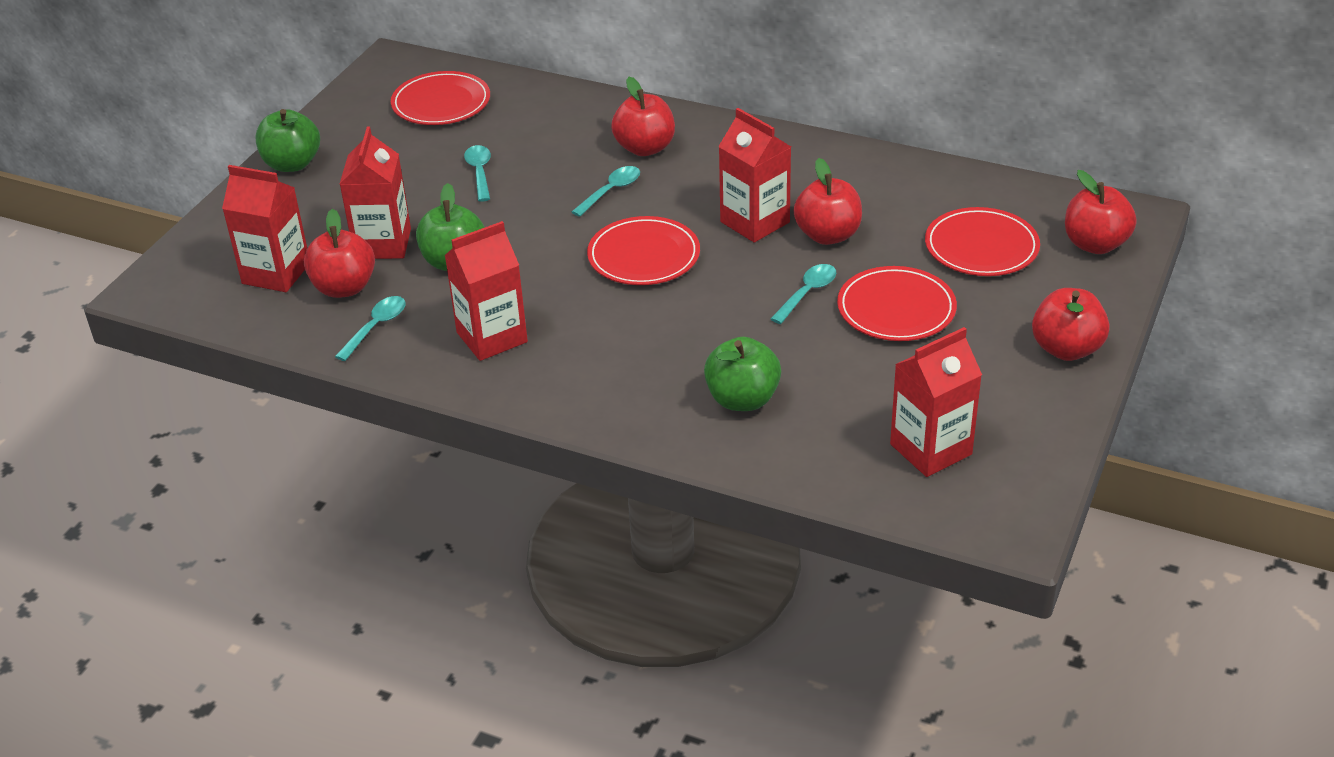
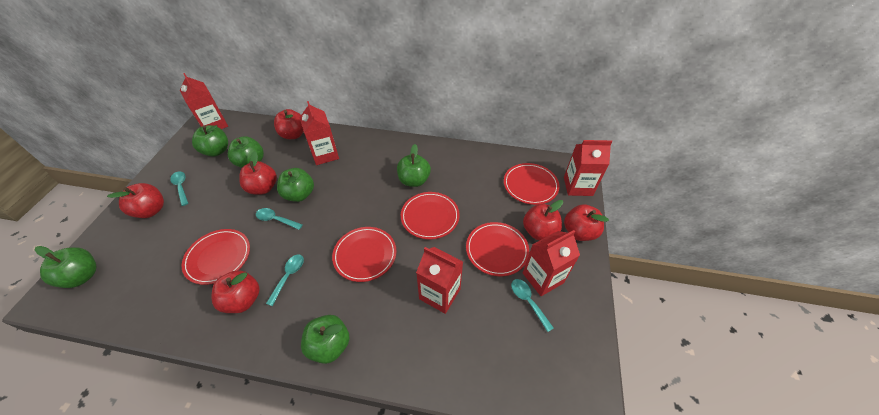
green apple: 3 -> 6
red apple: 5 -> 6
red plate: 4 -> 5

